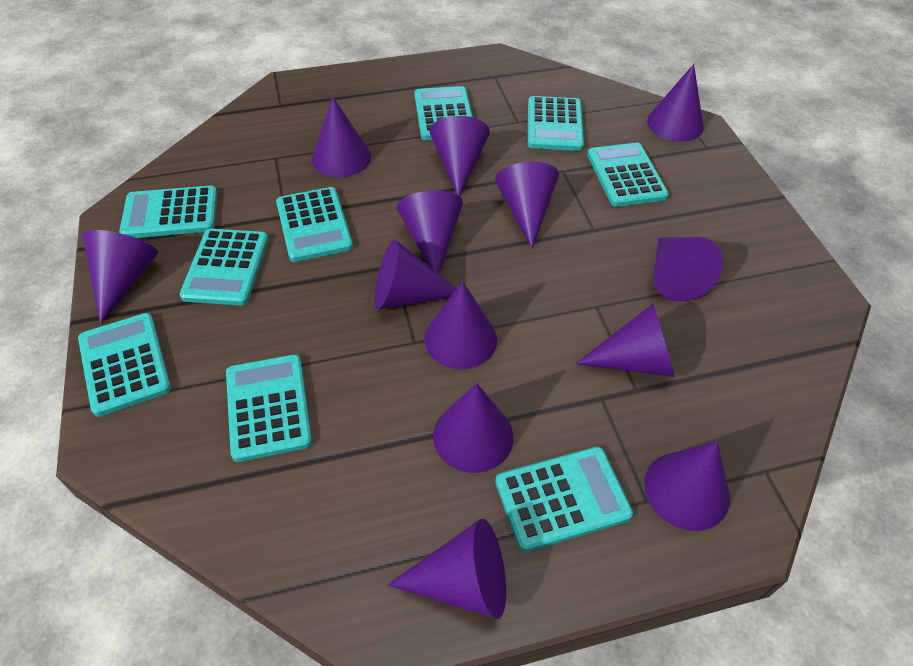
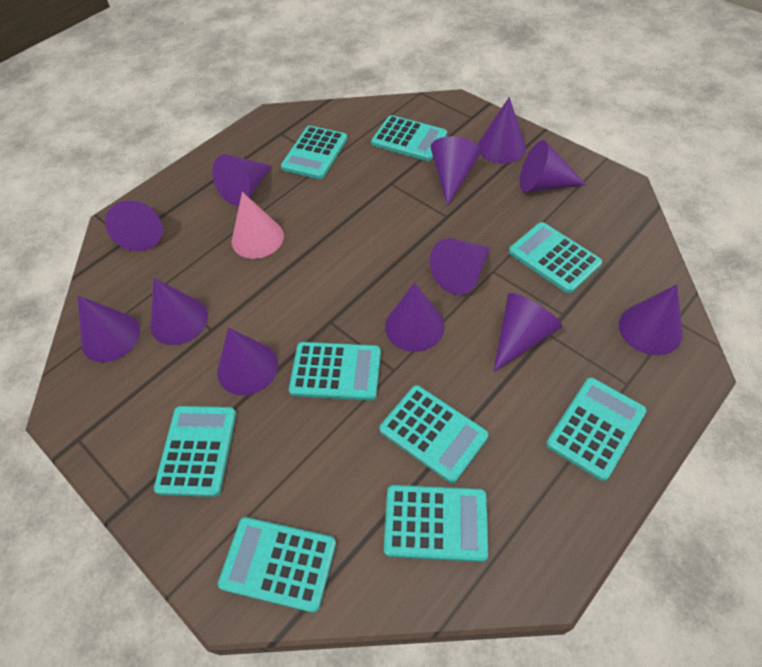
pink cone: 0 -> 1
purple cone: 13 -> 12

